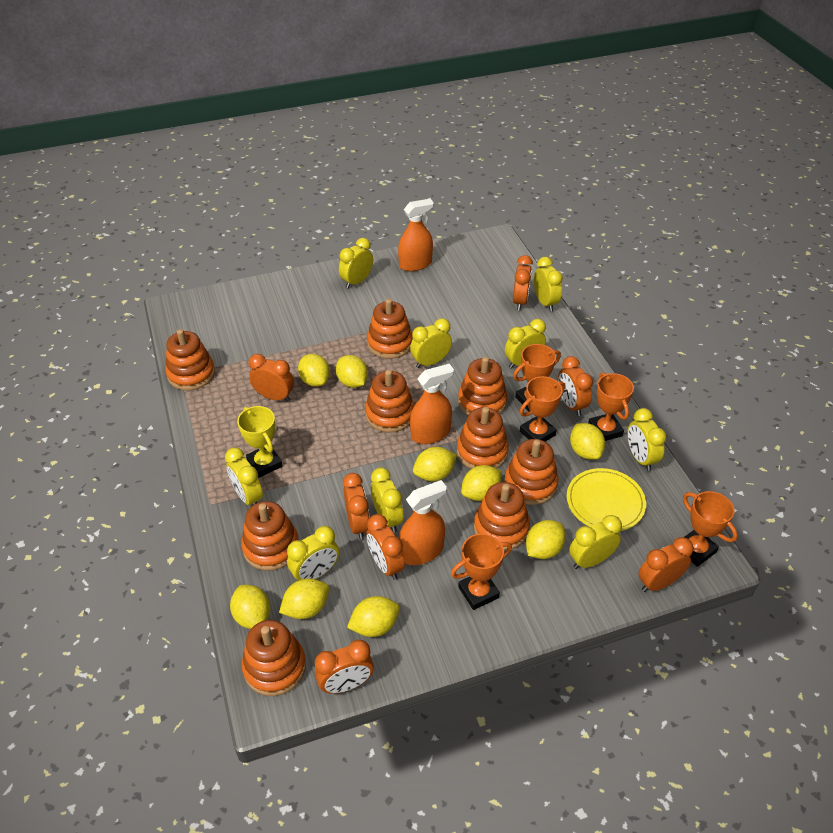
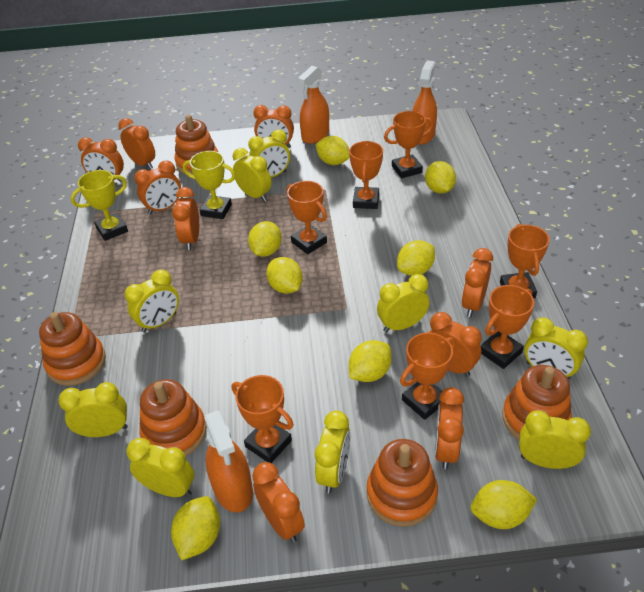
orange clock: 7 -> 9
orange stacking toy: 9 -> 5
orange trophy: 5 -> 7
yellow lemon: 9 -> 8
yellow plate: 1 -> 0
yellow trophy: 1 -> 2

